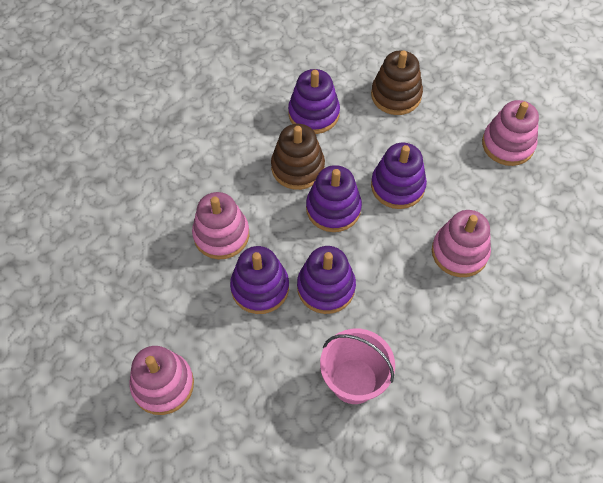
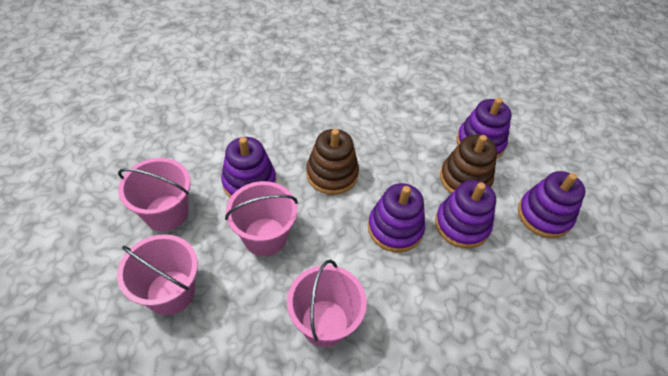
pink bucket: 1 -> 4
pink stacking toy: 4 -> 0

